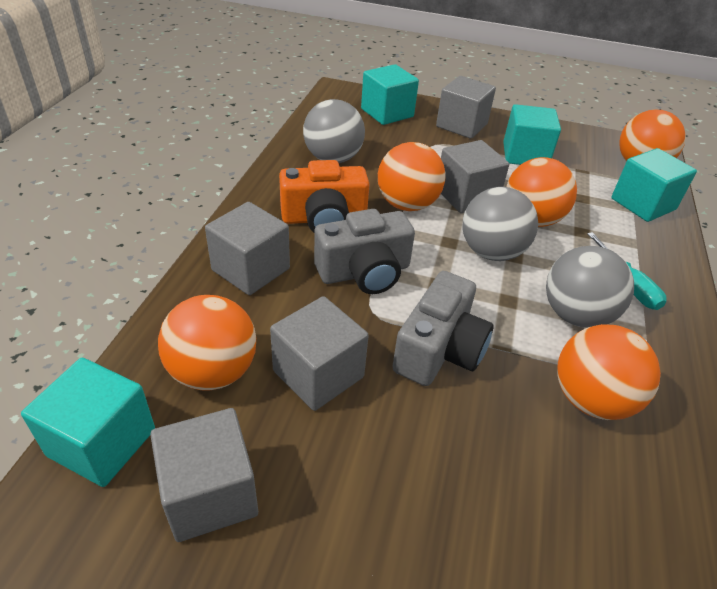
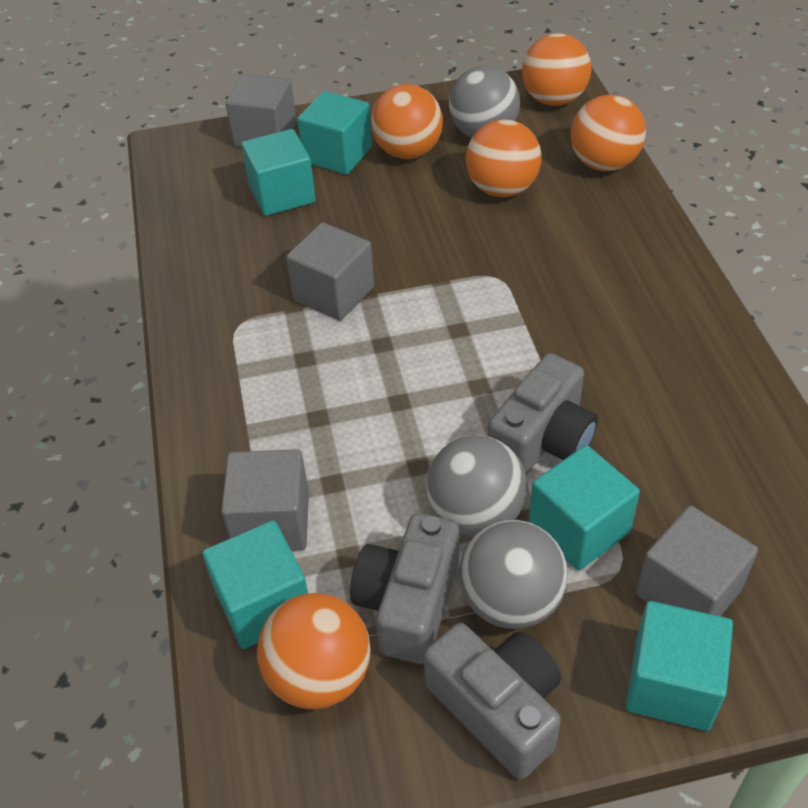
grey camera: 2 -> 3
grey cube: 5 -> 4
orange camera: 1 -> 0
turquoise cube: 4 -> 5
turquoise screwdriver: 1 -> 0

